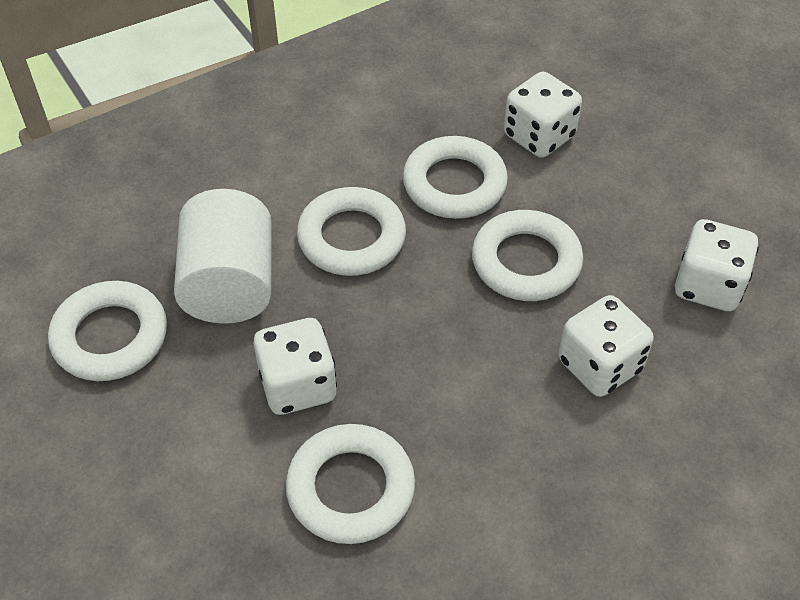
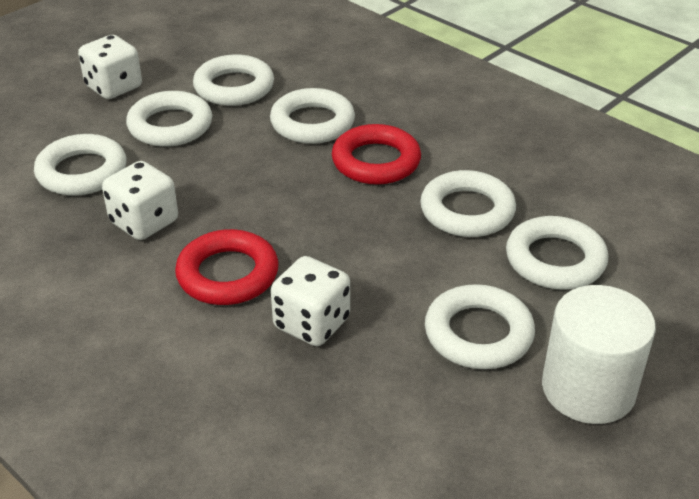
red ring: 0 -> 2
white dice: 4 -> 3
white ring: 5 -> 7

